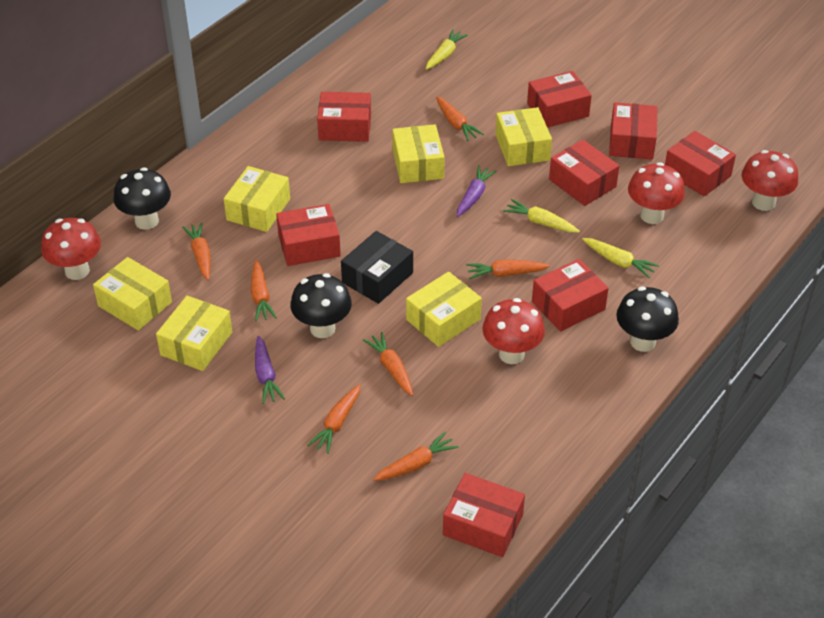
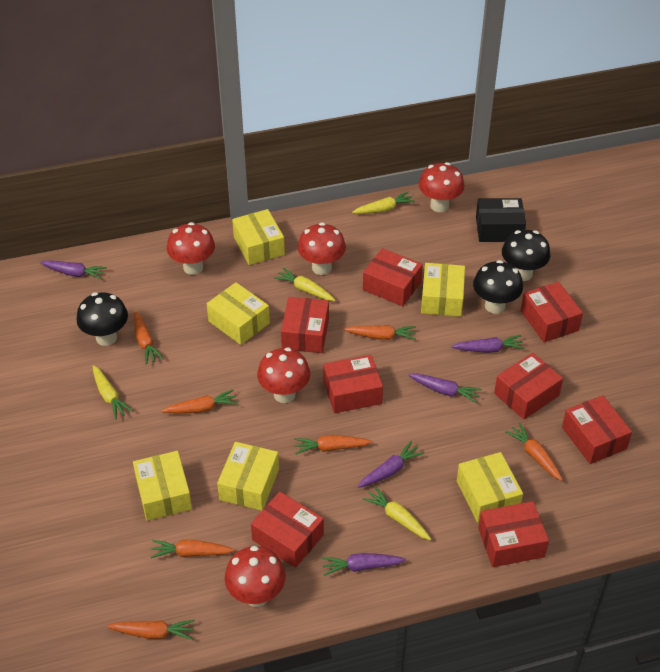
purple carrot: 2 -> 5
red mushroom: 4 -> 5
yellow carrot: 3 -> 4

